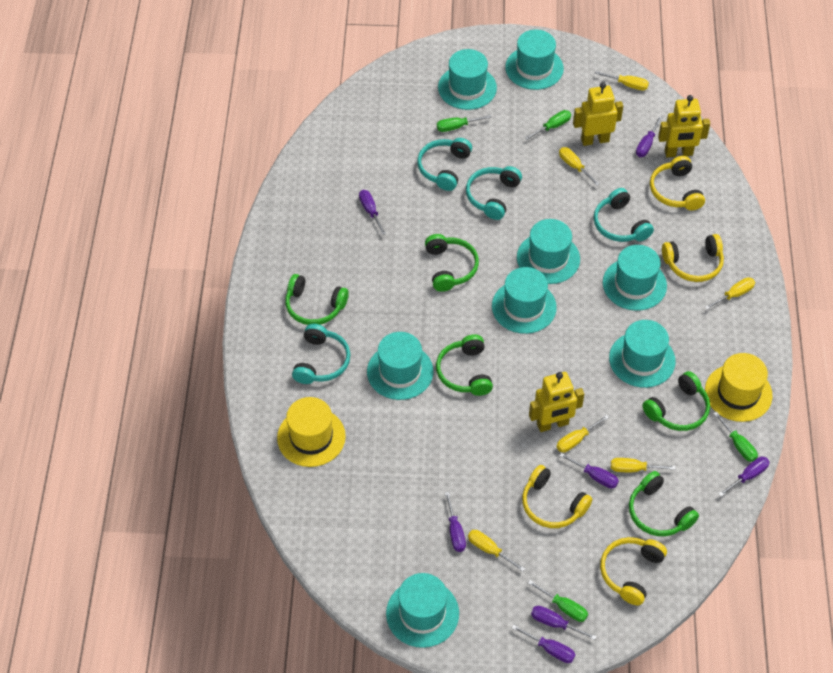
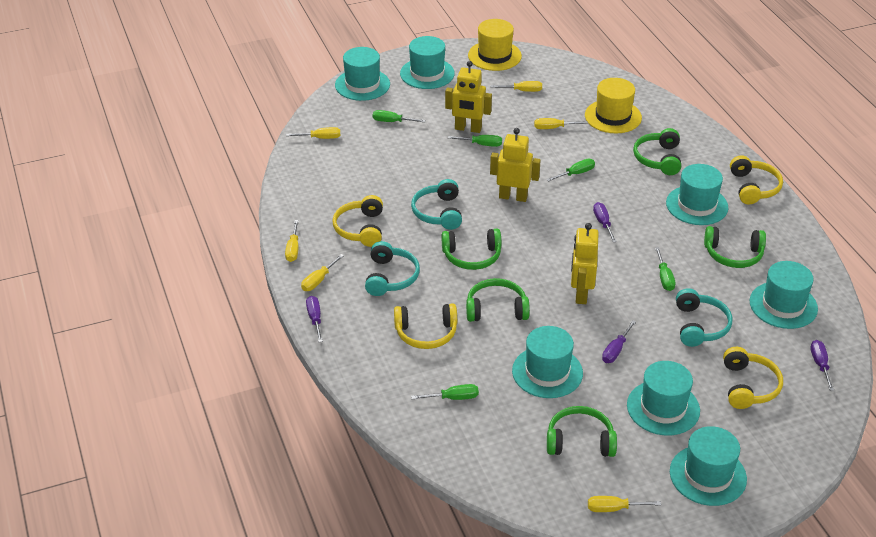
green screwdriver: 4 -> 5
purple screwdriver: 7 -> 4
turquoise hat: 8 -> 7
turquoise headphones: 4 -> 3

